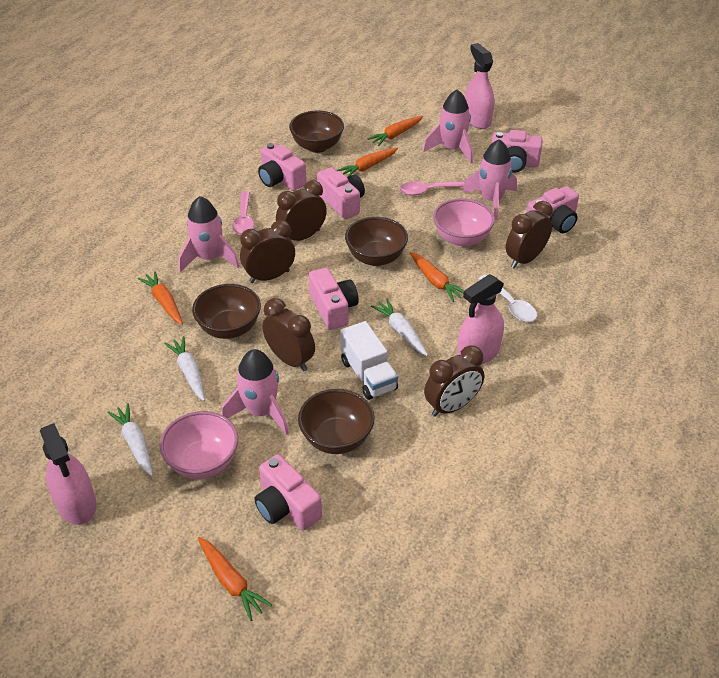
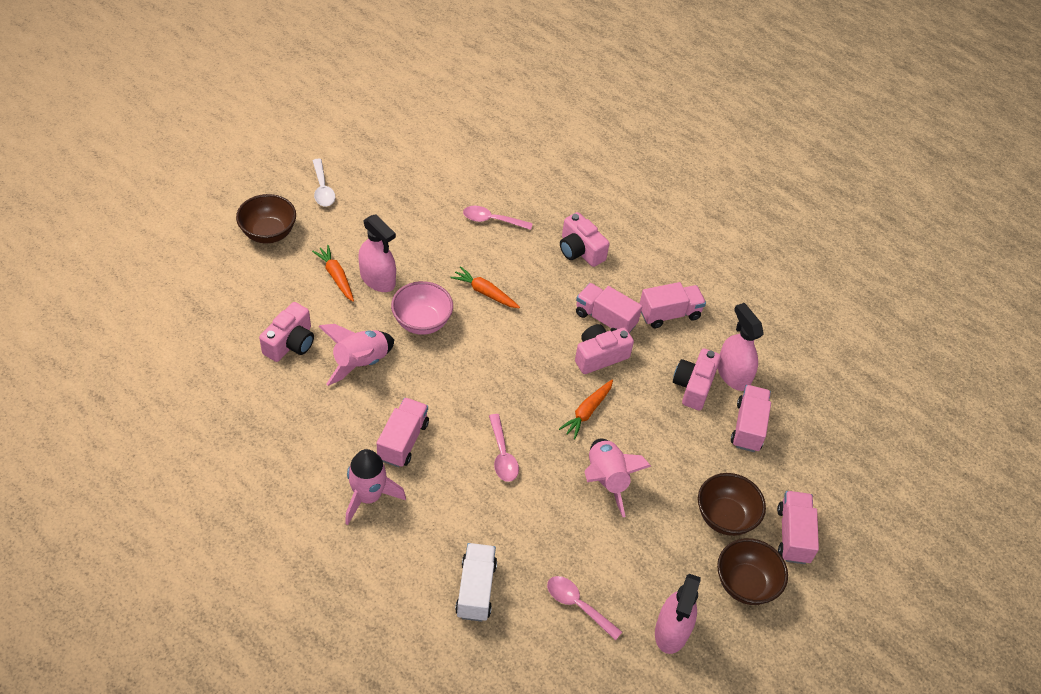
brown bowl: 4 -> 3
brown clock: 5 -> 0
orange carrot: 5 -> 3
pink bowl: 2 -> 1
pink camera: 6 -> 4
pink rocket: 4 -> 3
pink spoon: 2 -> 3
pink truck: 0 -> 5
white carrot: 3 -> 0

